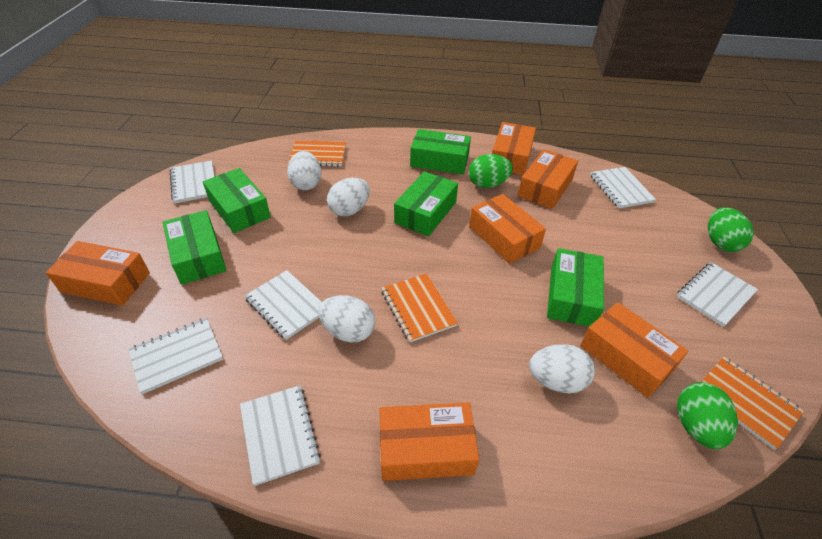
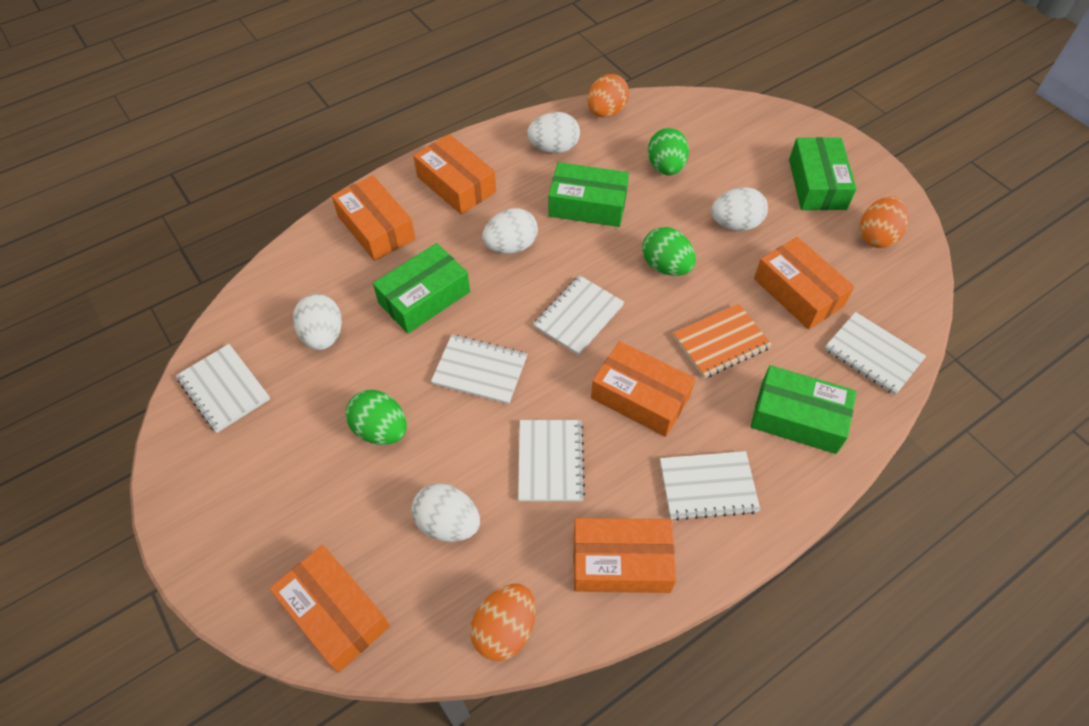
green box: 5 -> 4
orange egg: 0 -> 3
orange notebook: 3 -> 1
white egg: 4 -> 5

